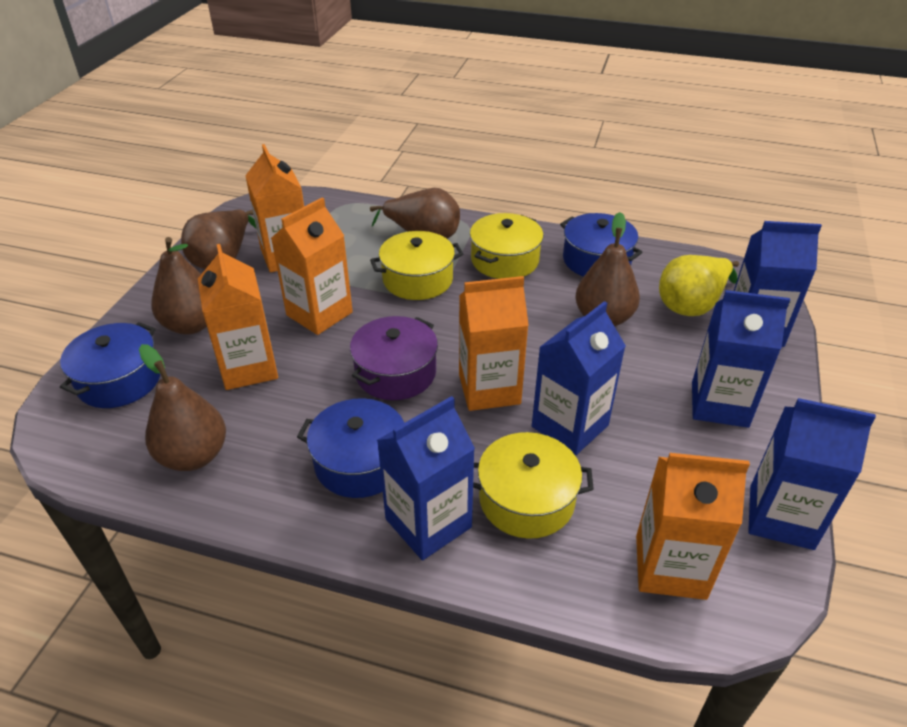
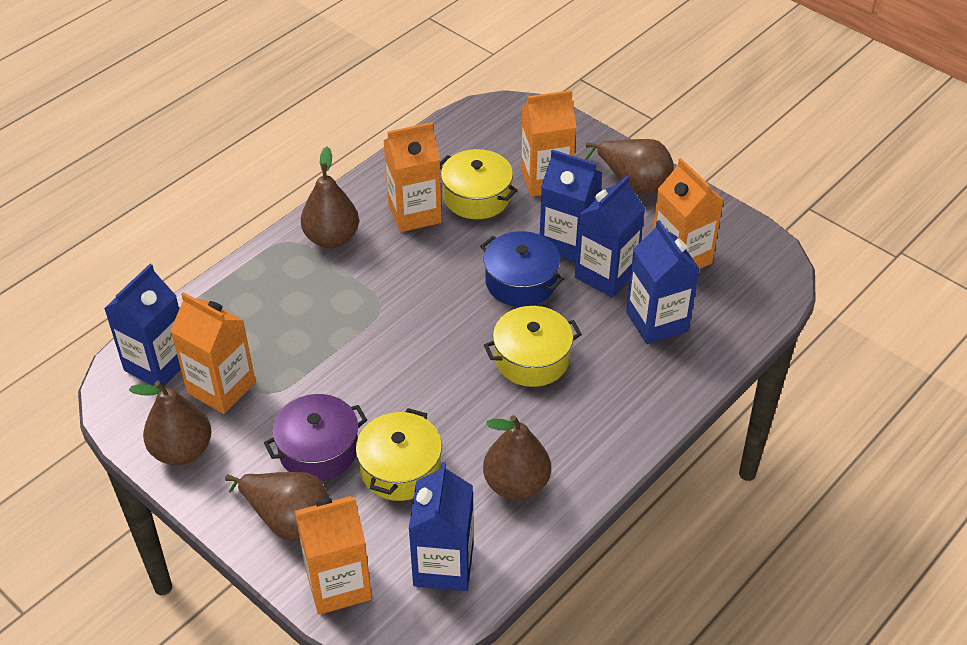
blue pot: 3 -> 1
yellow pear: 1 -> 0

